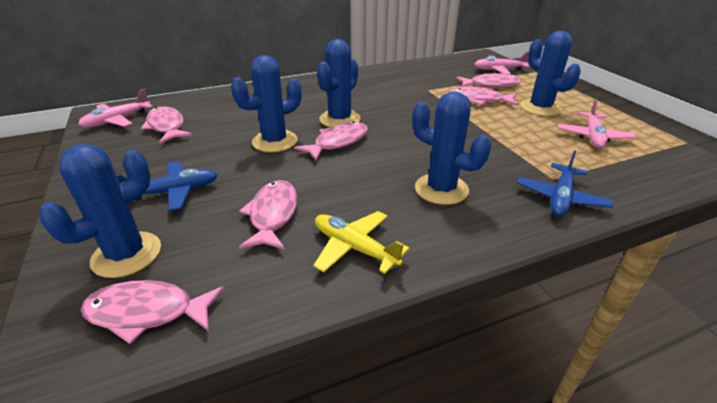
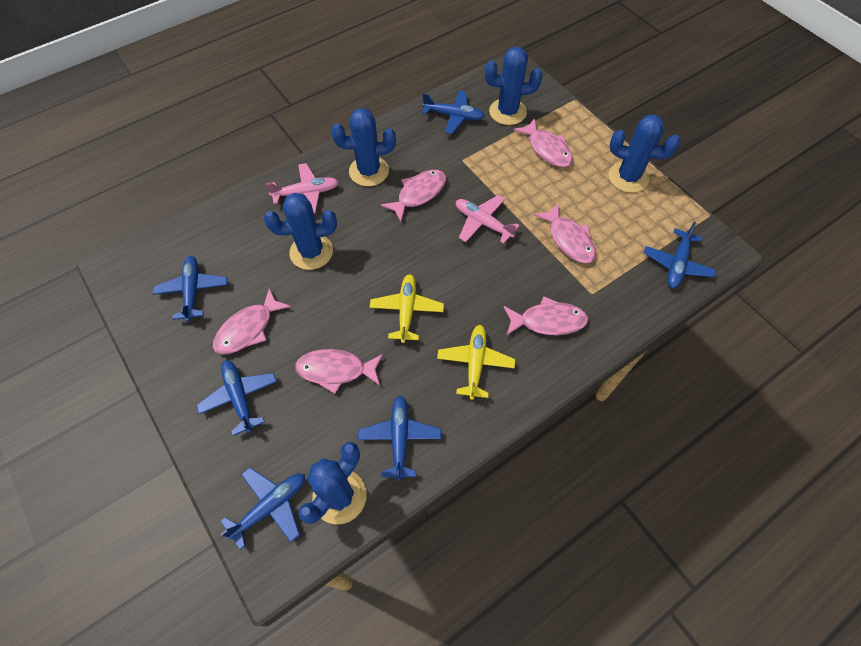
blue plane: 2 -> 6
pink plane: 3 -> 2
yellow plane: 1 -> 2

